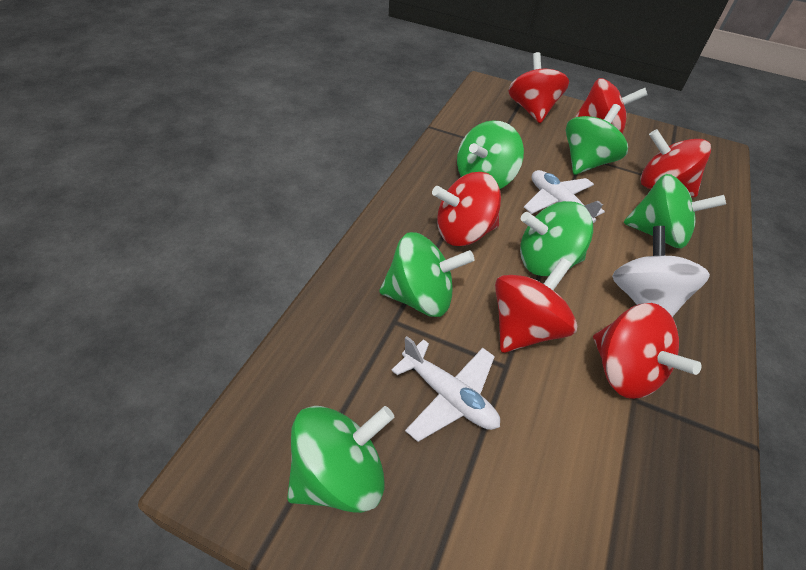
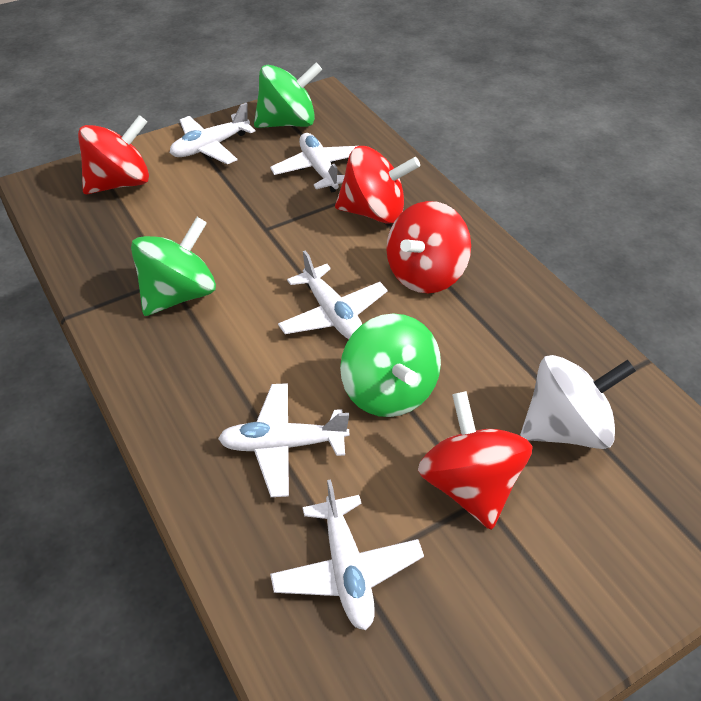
green spinning top: 6 -> 3
red spinning top: 6 -> 4
white plane: 2 -> 5

